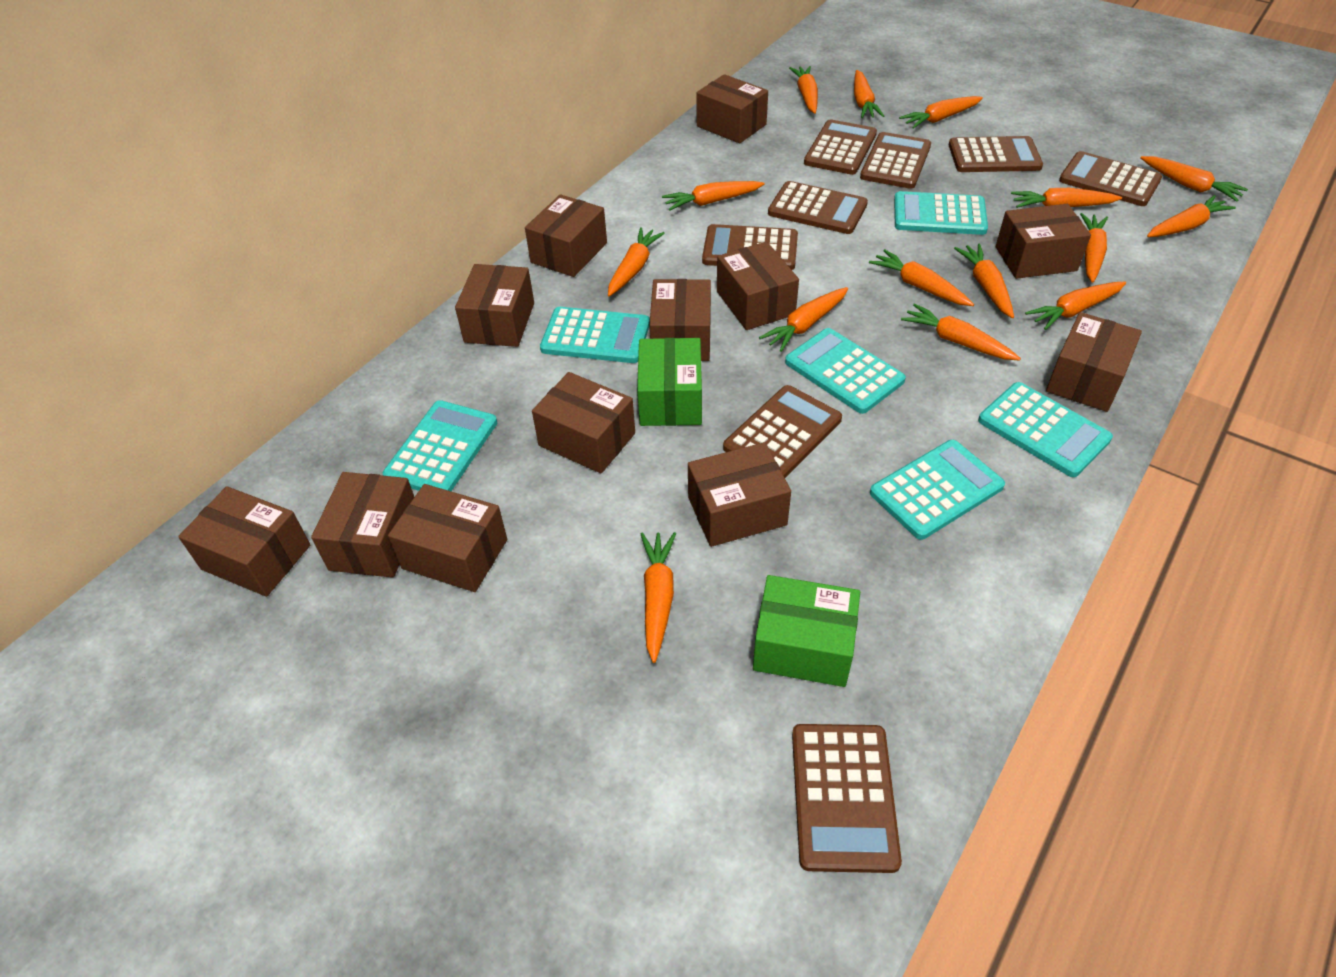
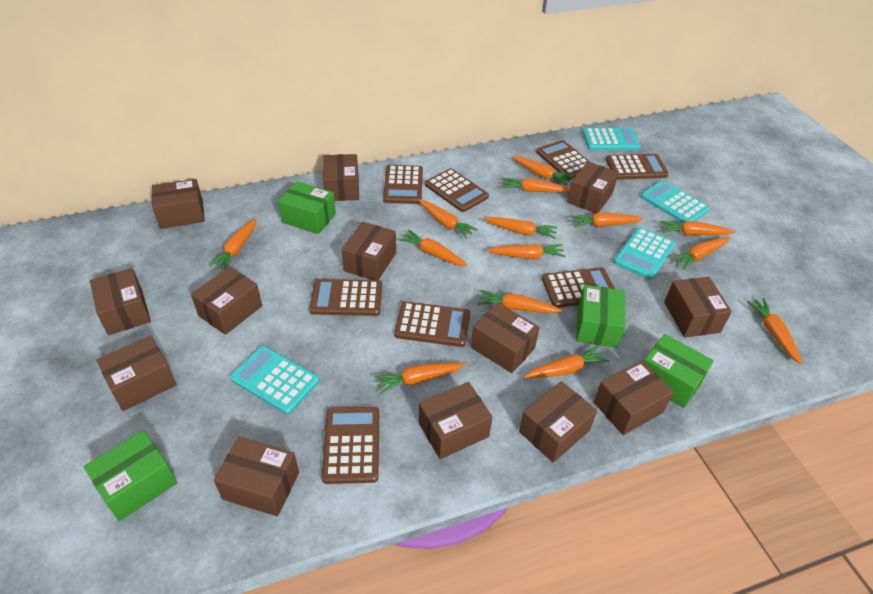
brown box: 12 -> 13
green box: 2 -> 4
orange carrot: 15 -> 14
turquoise calculator: 6 -> 4

